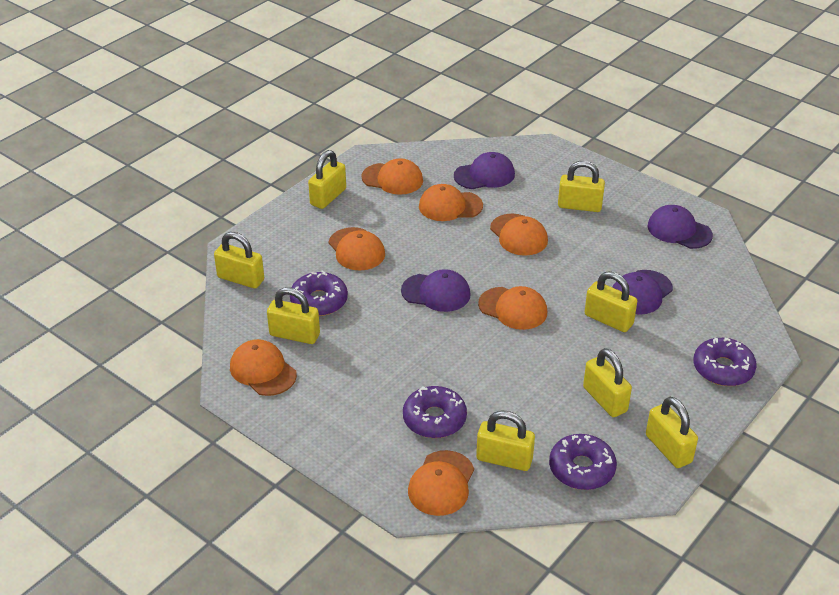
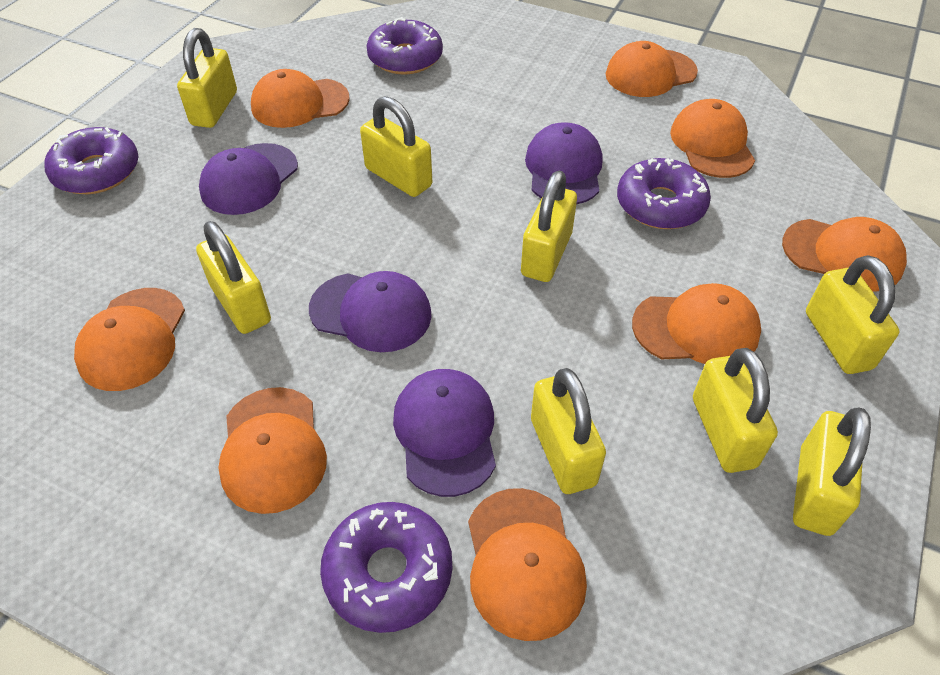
orange cap: 7 -> 8

